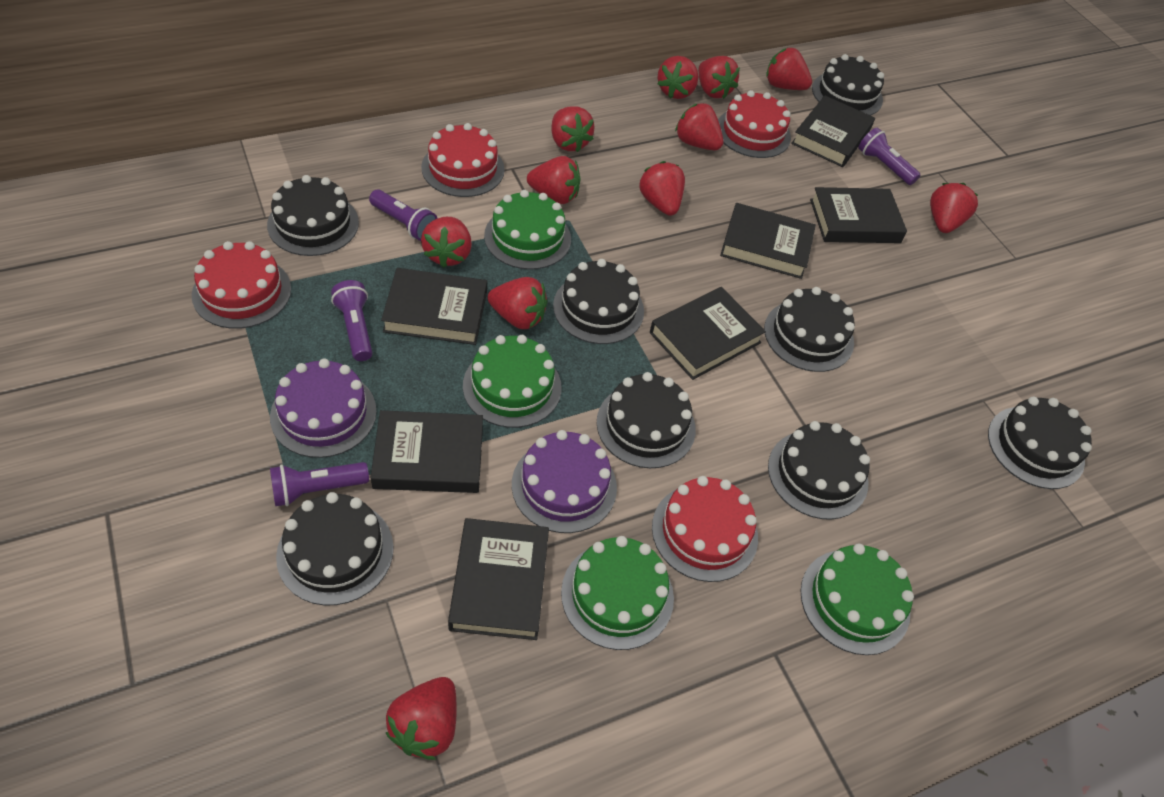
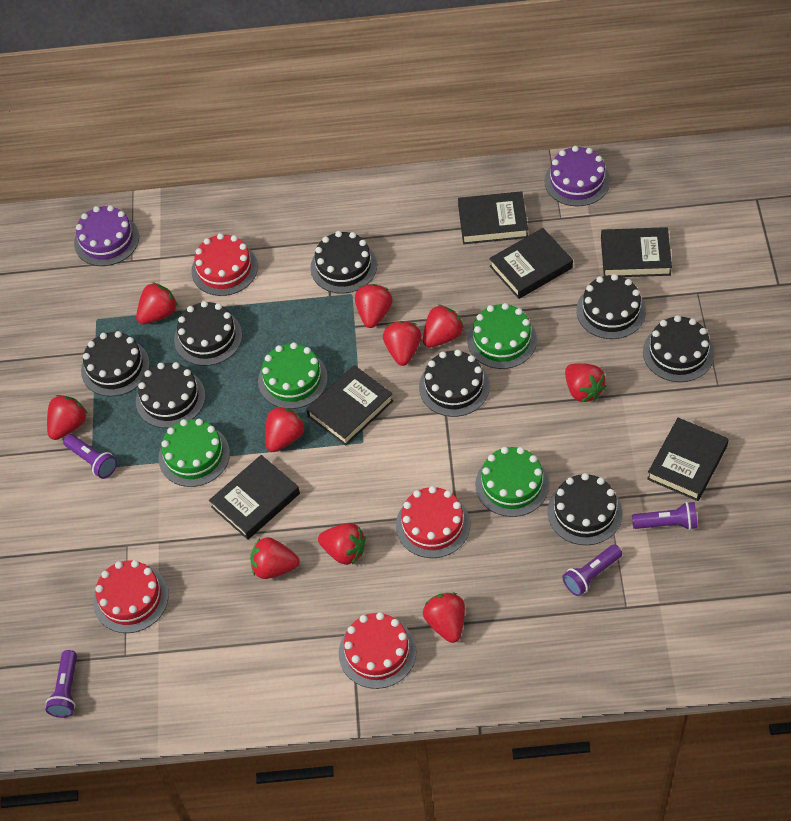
black book: 7 -> 6
red strawberry: 11 -> 10

